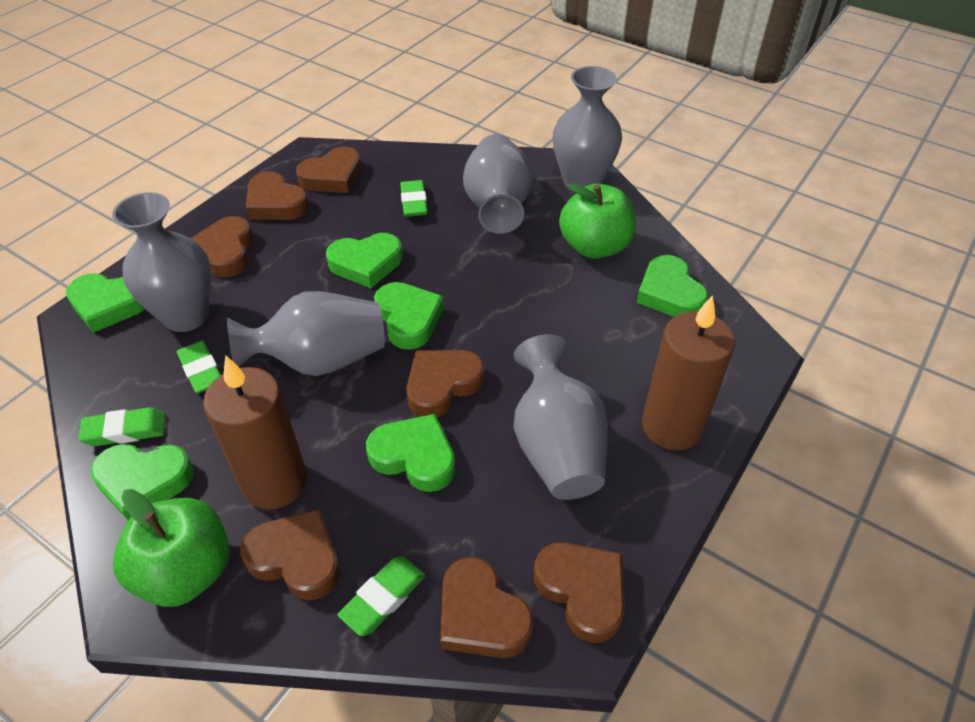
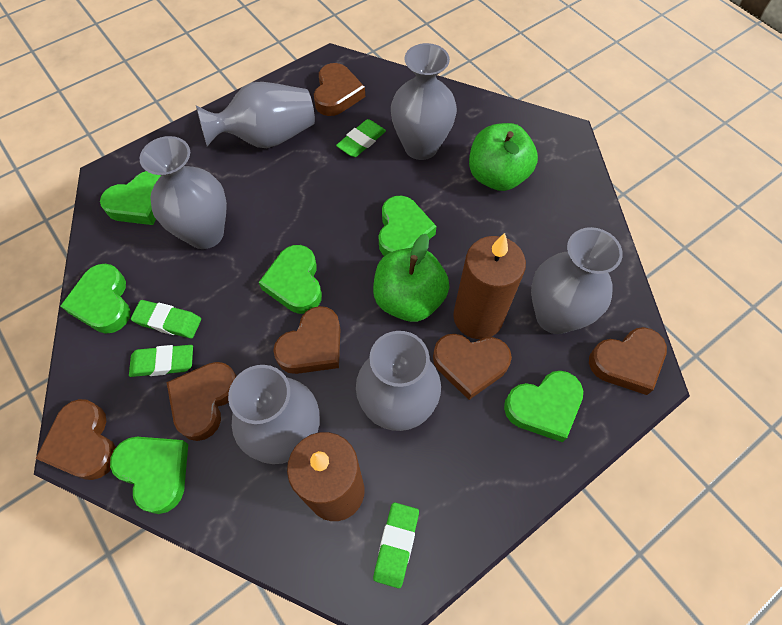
brown heart: 7 -> 6
grey vase: 5 -> 6

